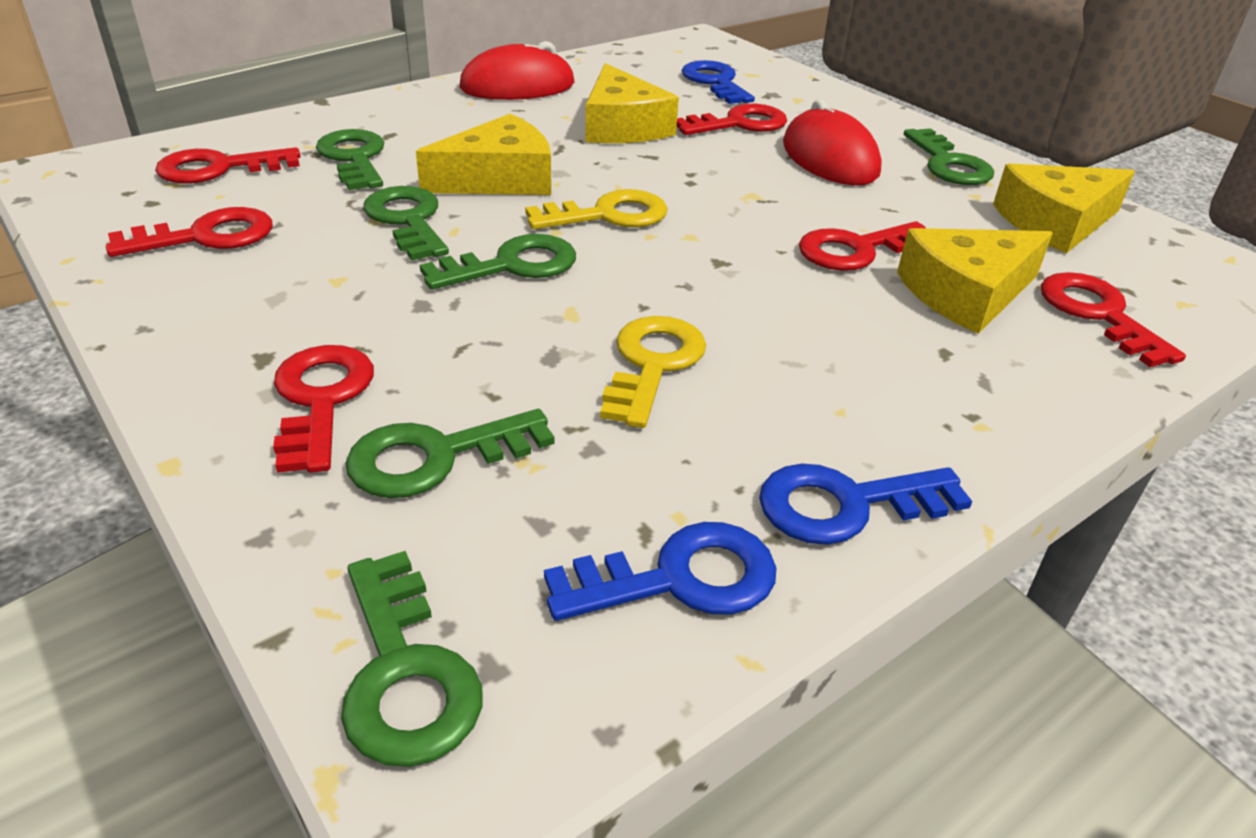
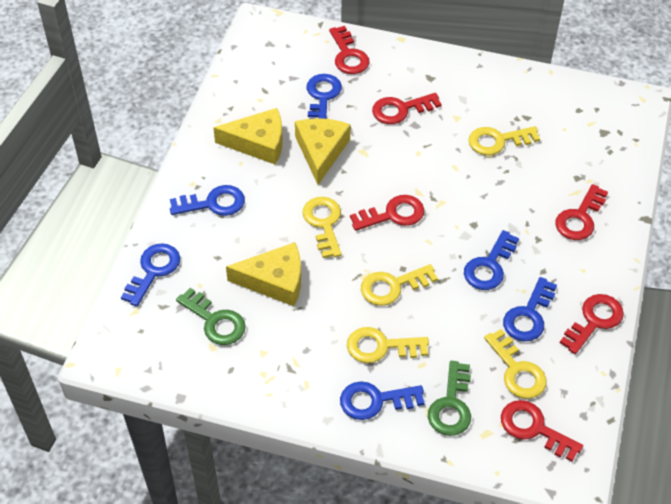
blue key: 3 -> 6
green key: 6 -> 2
red mouse: 2 -> 0
yellow cheese: 4 -> 3
yellow key: 2 -> 5

